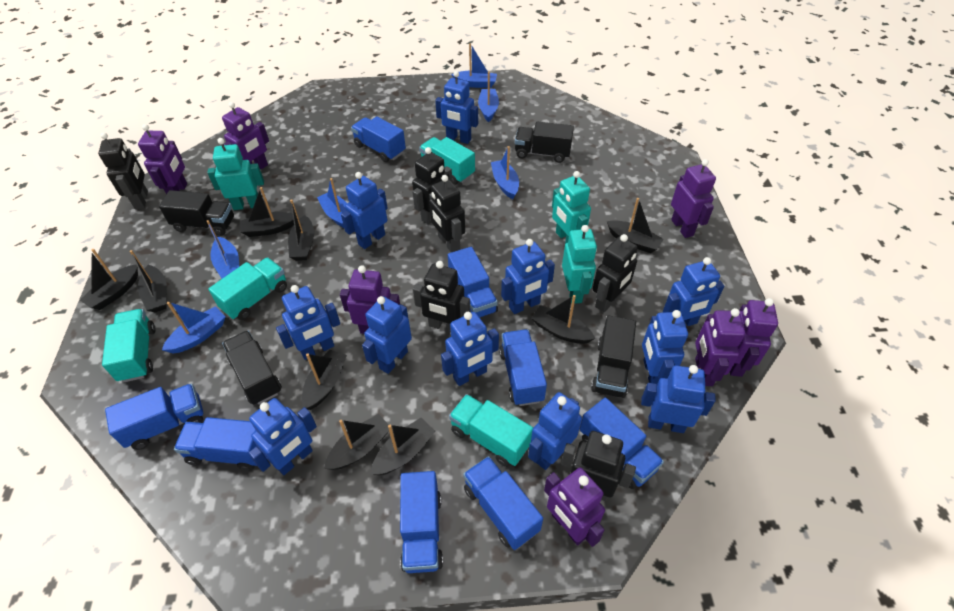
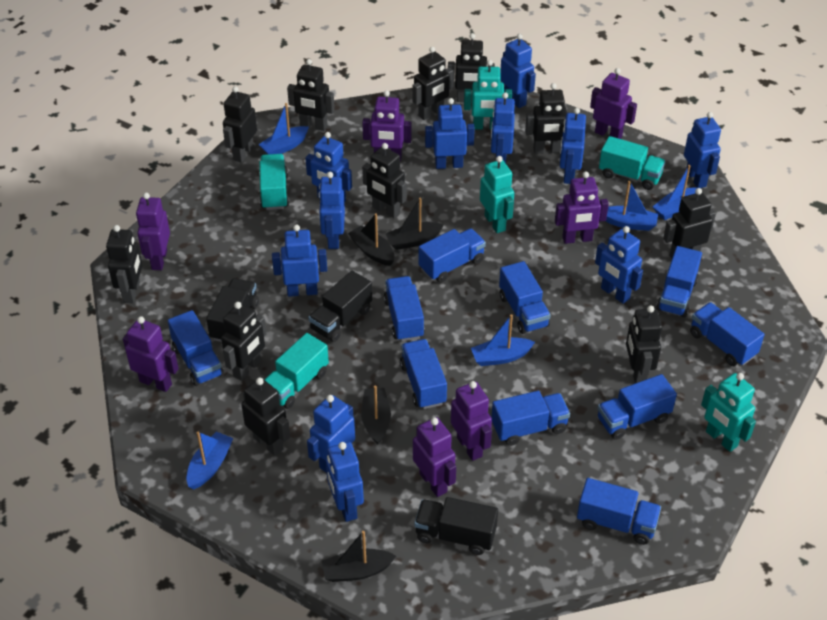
black boat: 9 -> 4
black robot: 6 -> 11
black truck: 4 -> 3
blue boat: 6 -> 5
blue truck: 8 -> 10
turquoise truck: 4 -> 3

